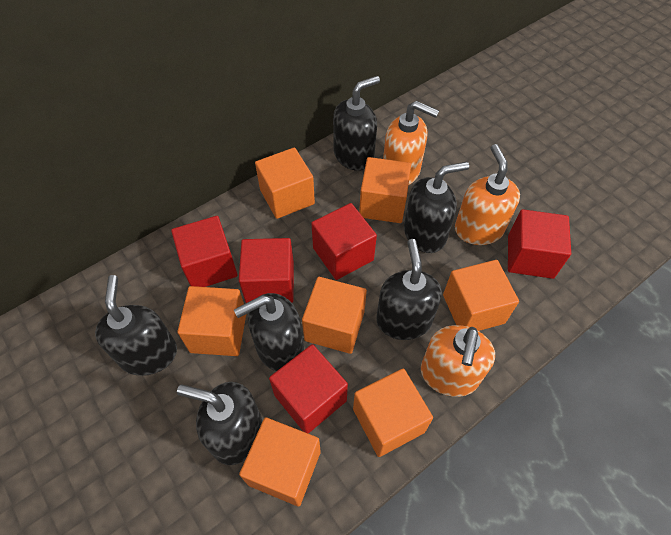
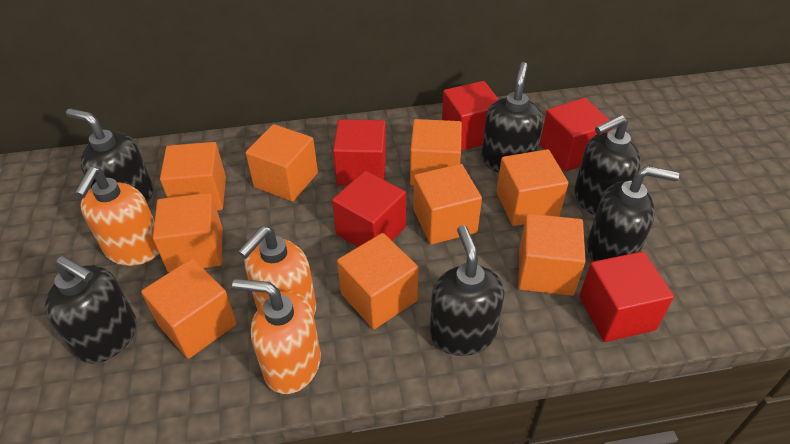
orange cube: 7 -> 9

